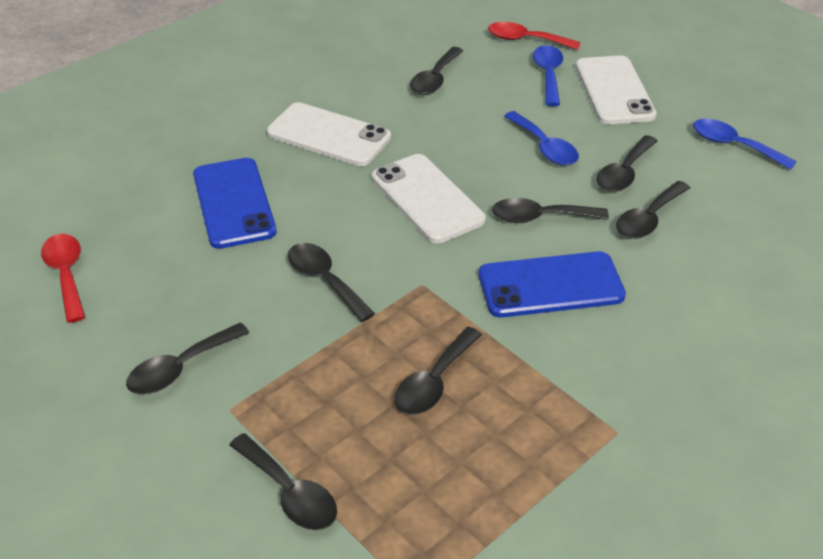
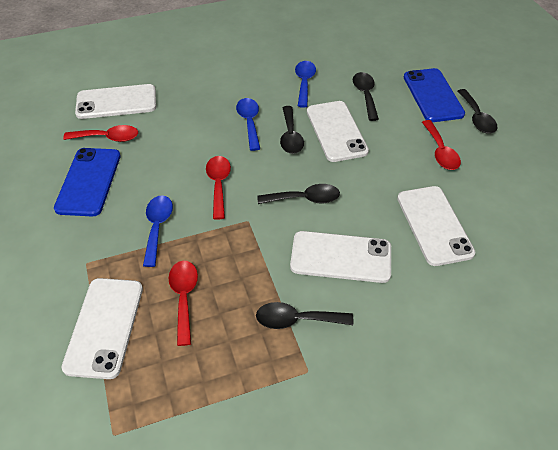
black spoon: 8 -> 5
red spoon: 2 -> 4
white phone: 3 -> 5

